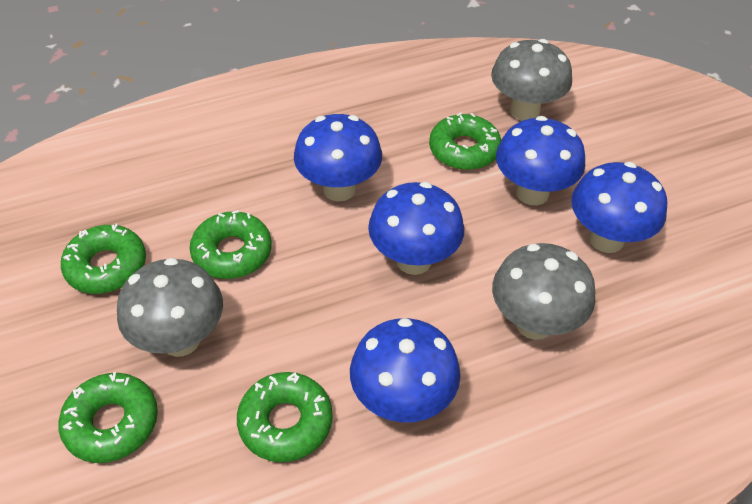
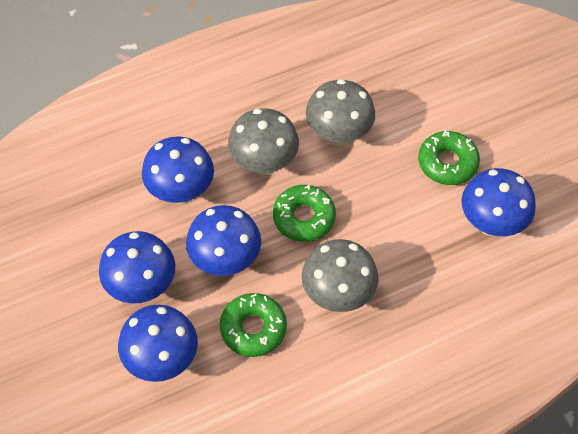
green donut: 5 -> 3

